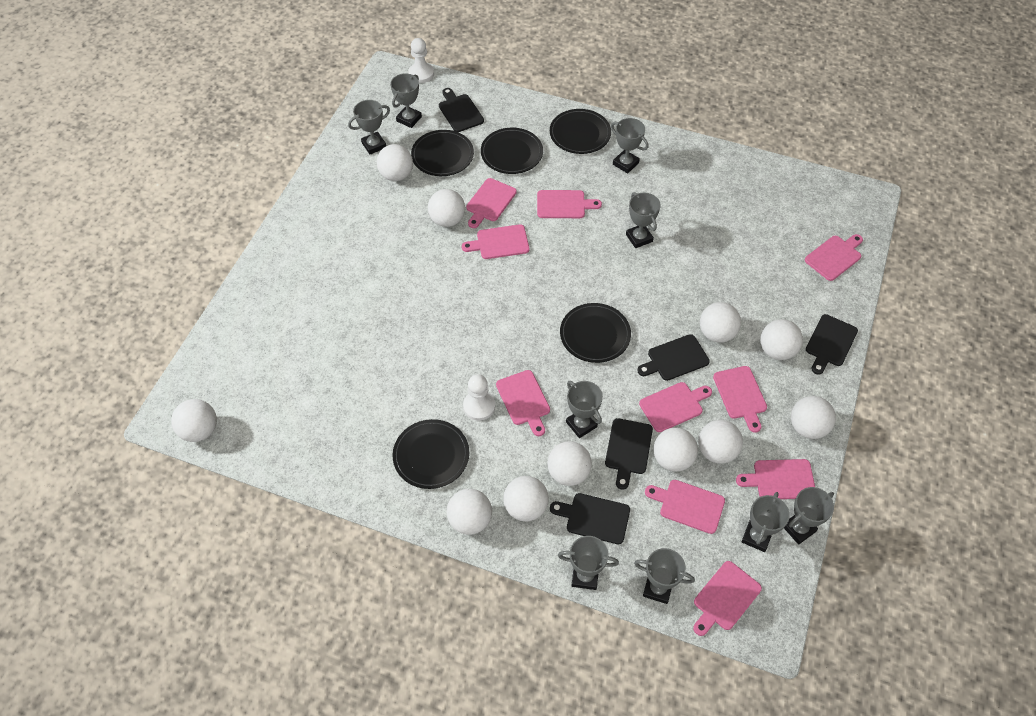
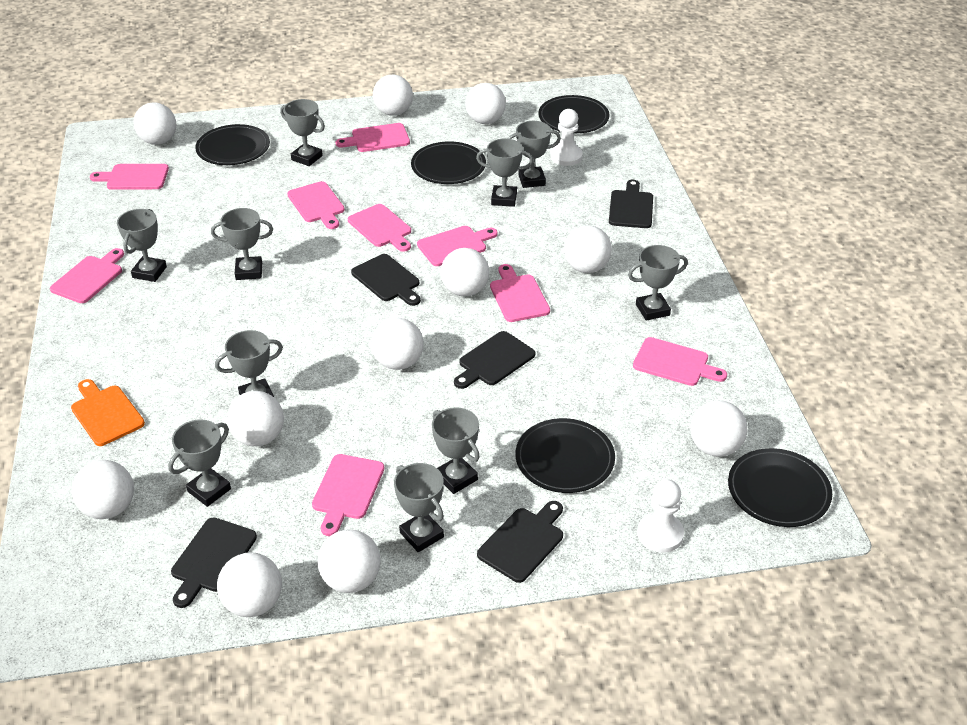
grey trophy: 9 -> 10
orange cutting board: 0 -> 1
pink cutting board: 10 -> 9

